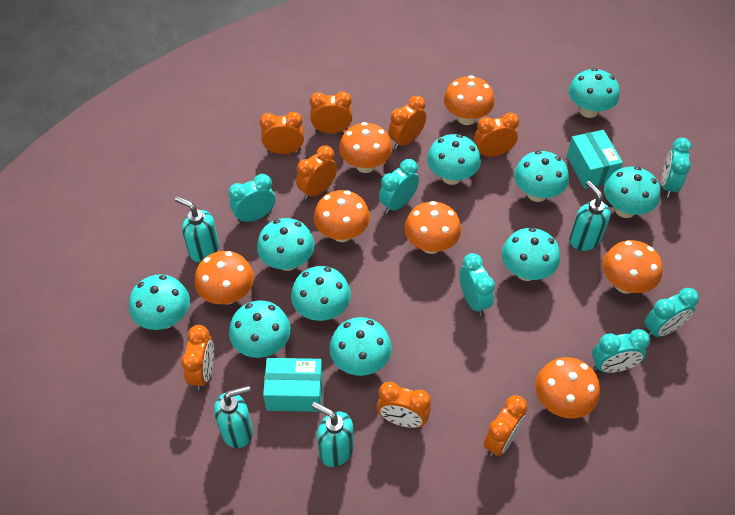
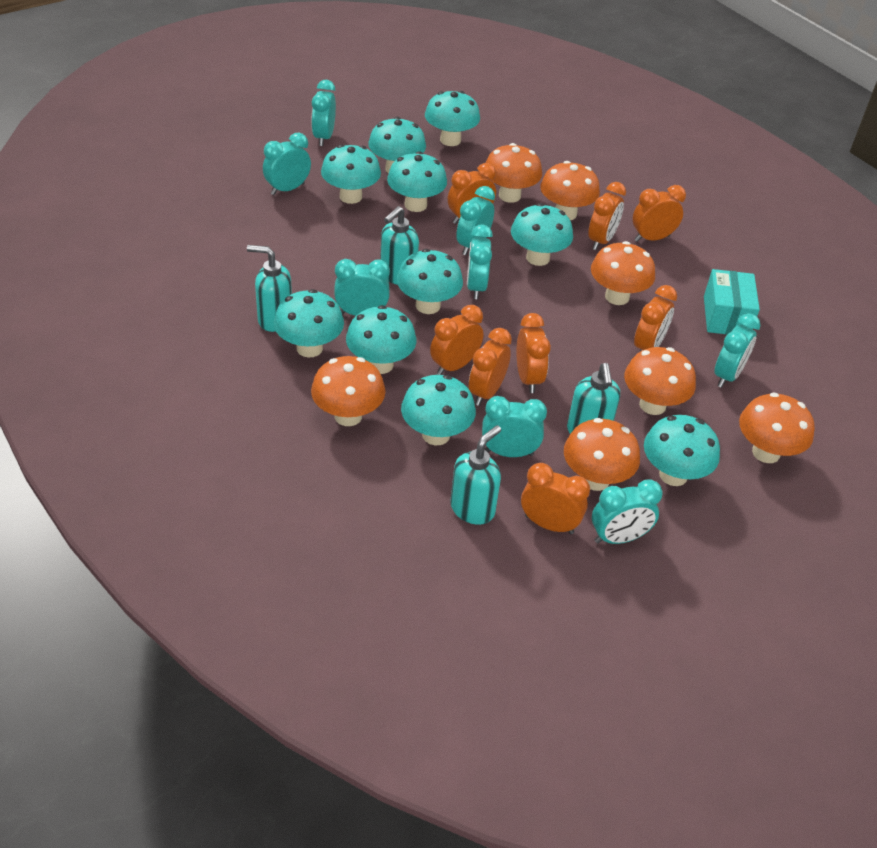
turquoise box: 2 -> 1
turquoise clock: 6 -> 8

